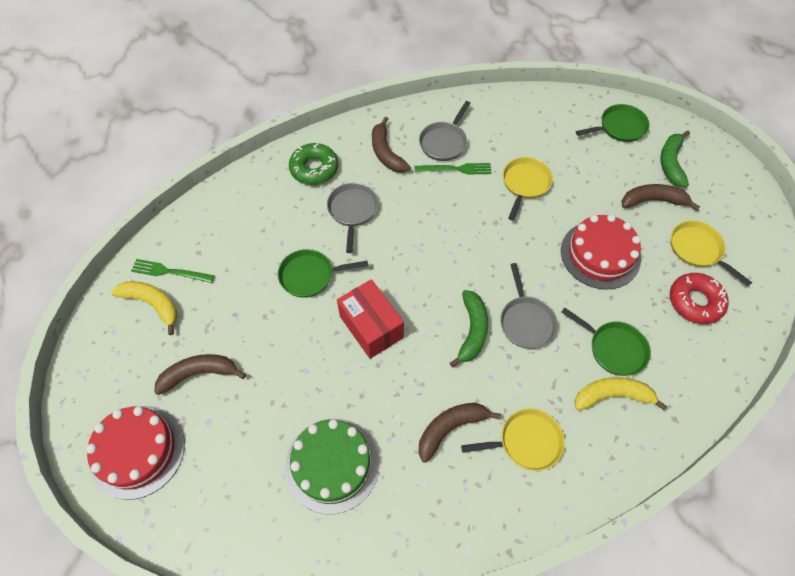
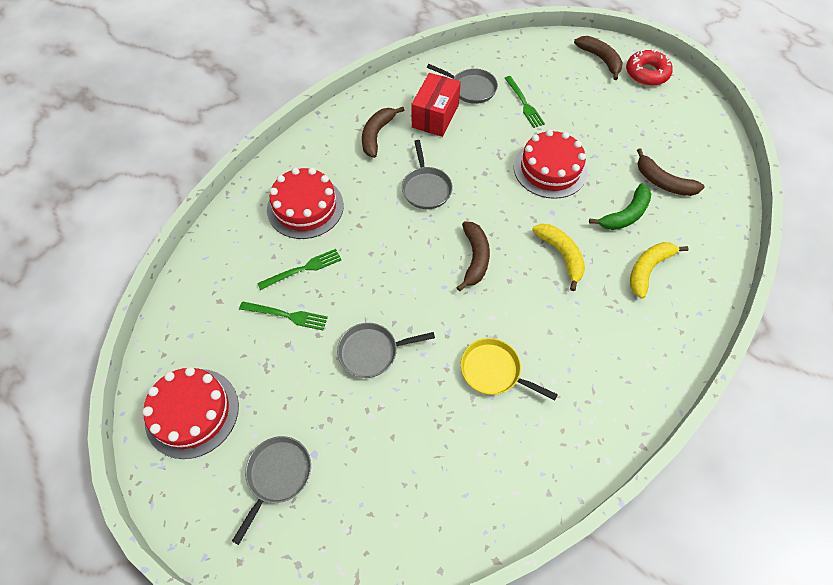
green banana: 2 -> 1
green cake: 1 -> 0
green donut: 1 -> 0
green fork: 2 -> 3
green pan: 3 -> 0
grey pan: 3 -> 4
red cake: 2 -> 3
yellow pan: 3 -> 1

